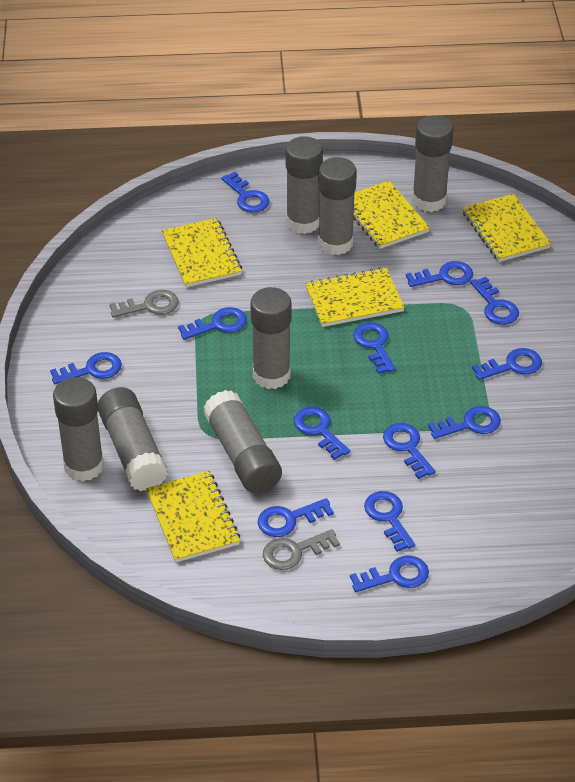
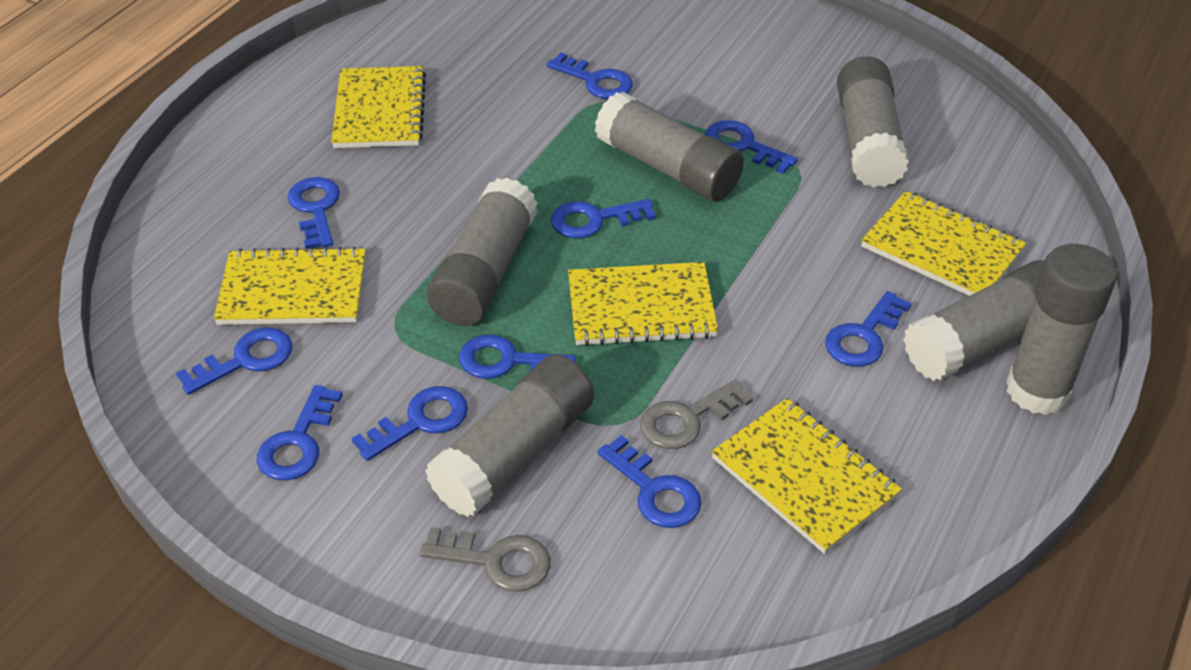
blue key: 13 -> 10
grey glue stick: 7 -> 6

